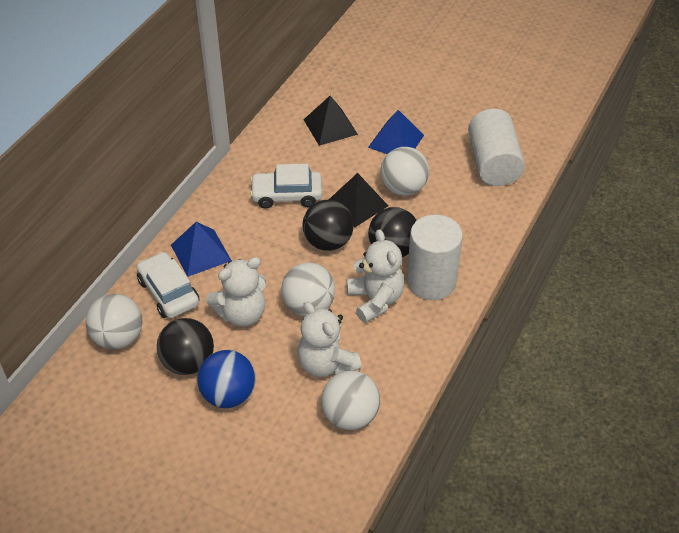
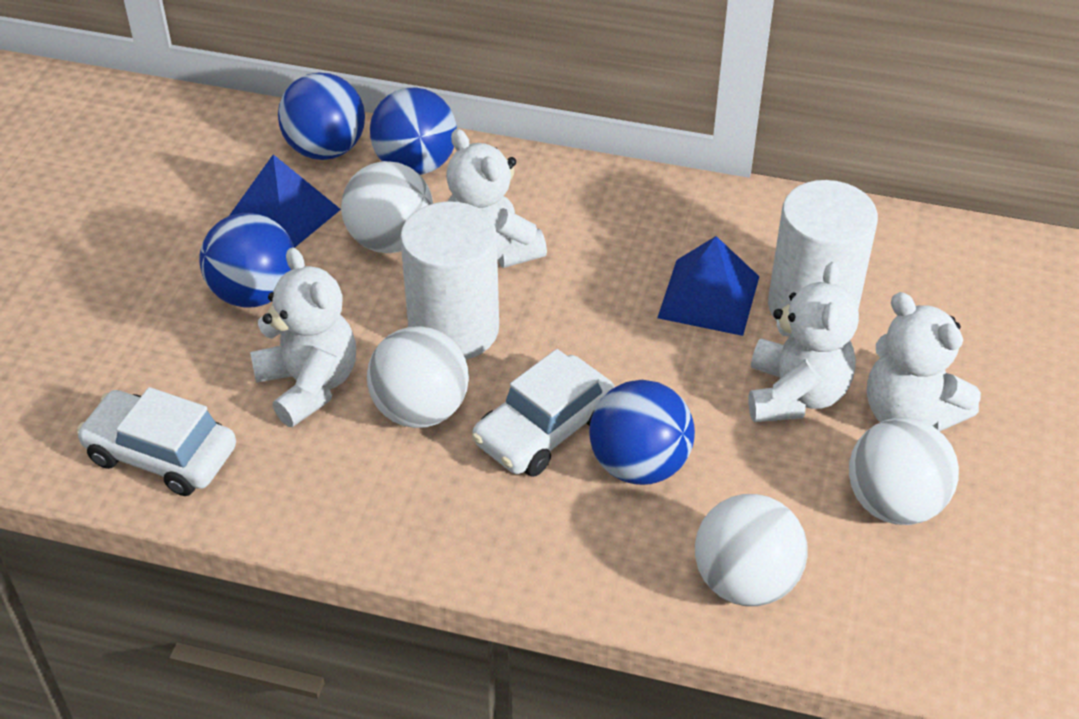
black ball: 3 -> 0
black pyramid: 2 -> 0
blue ball: 1 -> 4
white teddy bear: 3 -> 4

